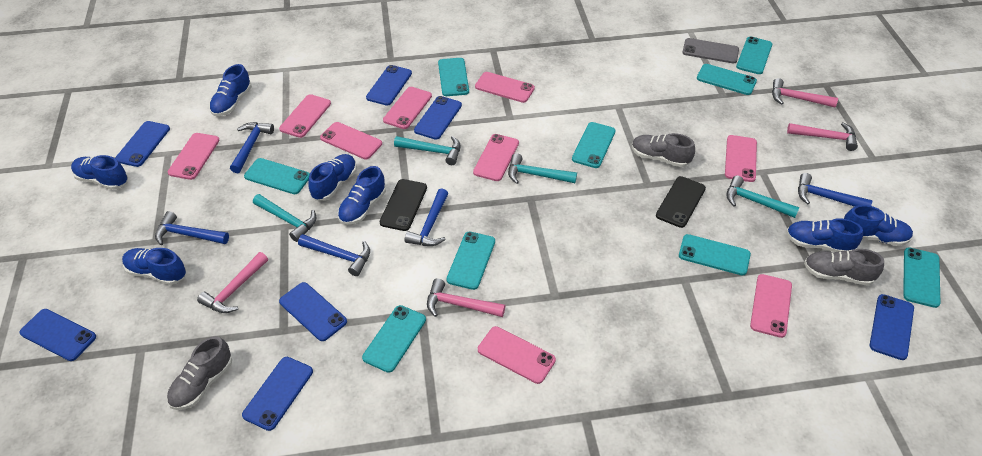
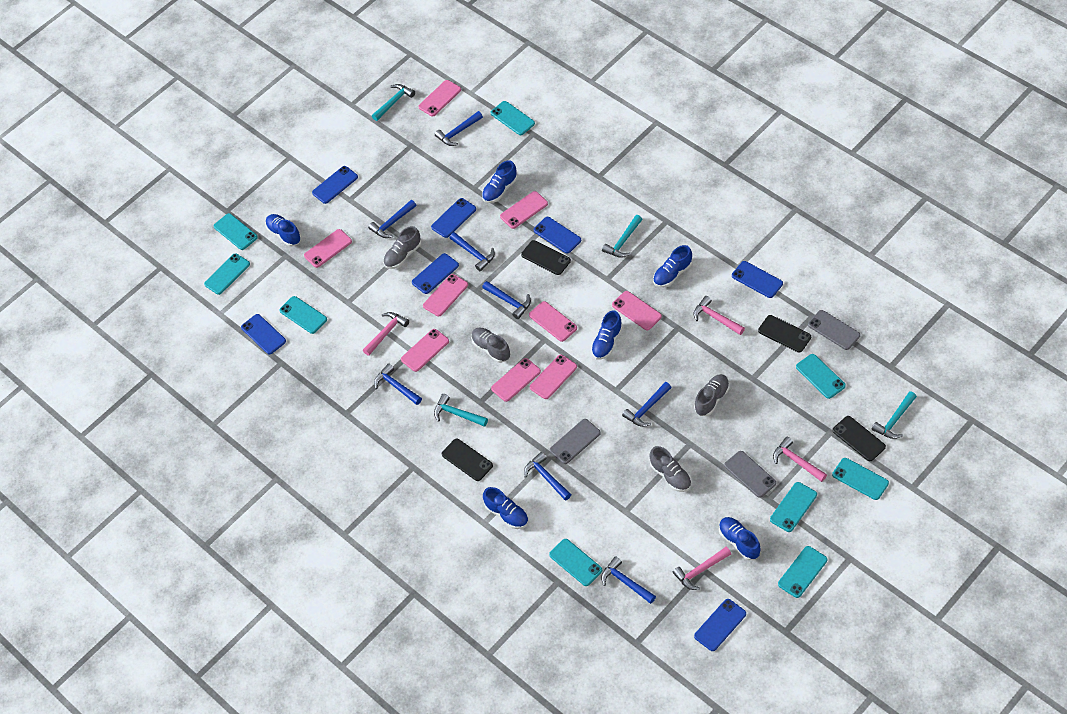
black phone: 2 -> 4
blue hammer: 5 -> 8
blue shoe: 7 -> 6
grey phone: 1 -> 3
grey shoe: 3 -> 4

